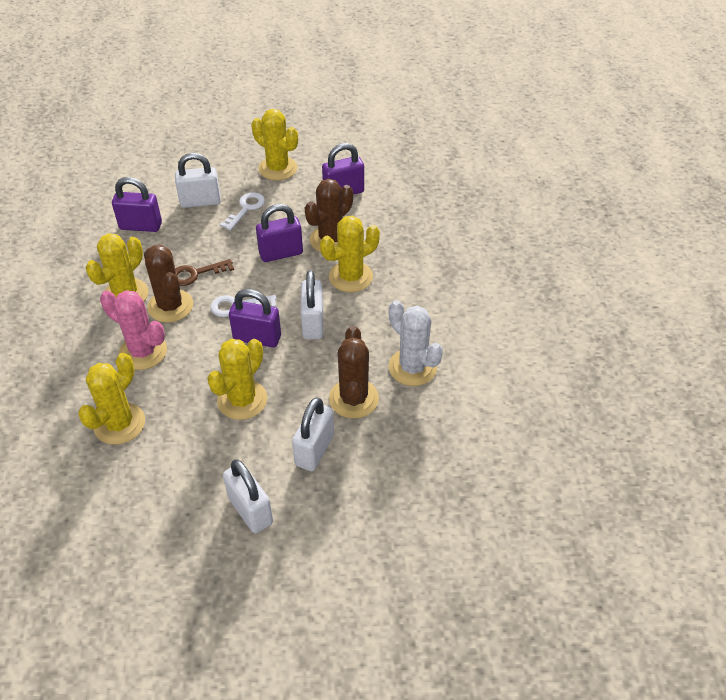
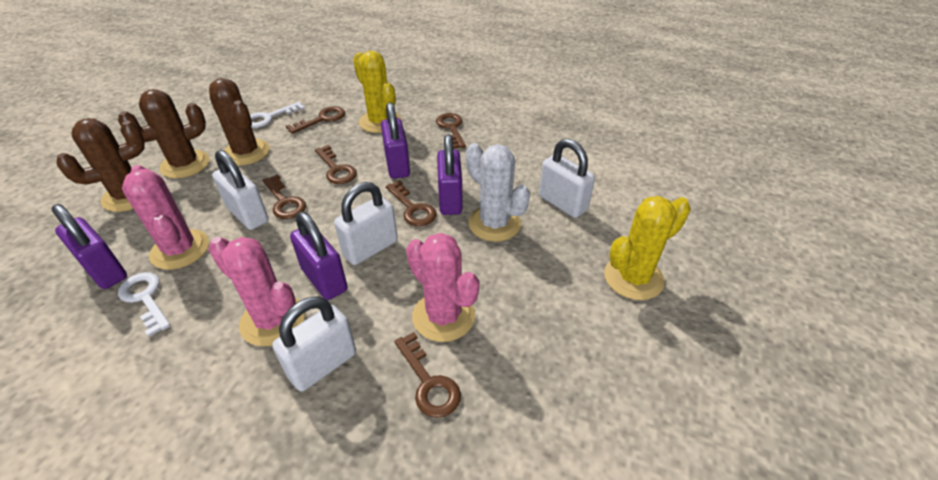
brown key: 1 -> 6
pink cactus: 1 -> 3
yellow cactus: 5 -> 2

